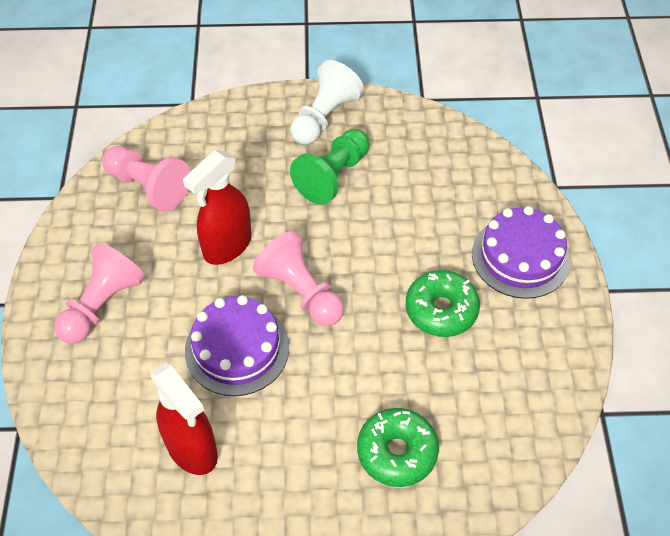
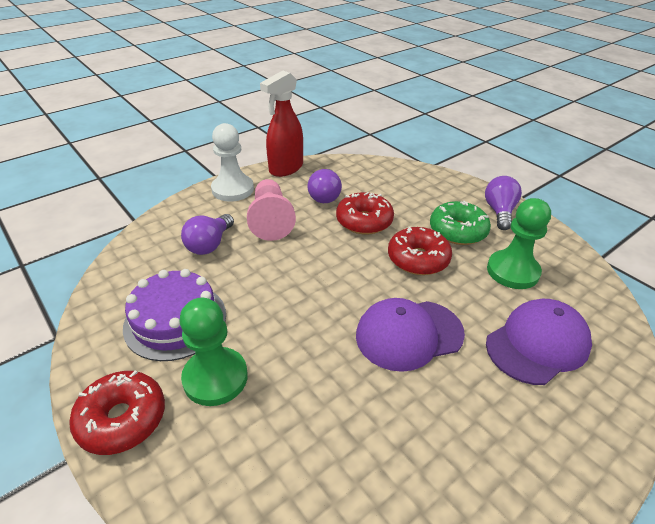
green donut: 2 -> 1
green pawn: 1 -> 2
pink pawn: 3 -> 1
purple cake: 2 -> 1
purple cap: 0 -> 2
purple light bulb: 0 -> 3
red donut: 0 -> 3
red spray bottle: 2 -> 1

